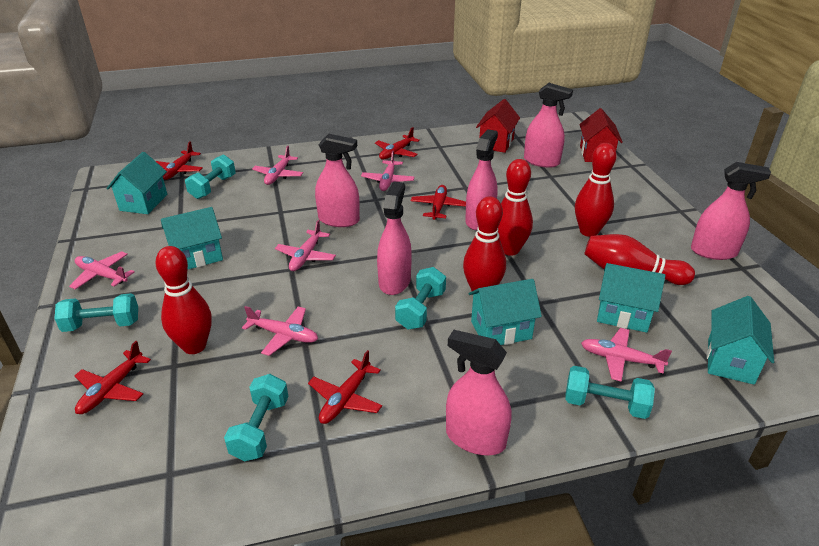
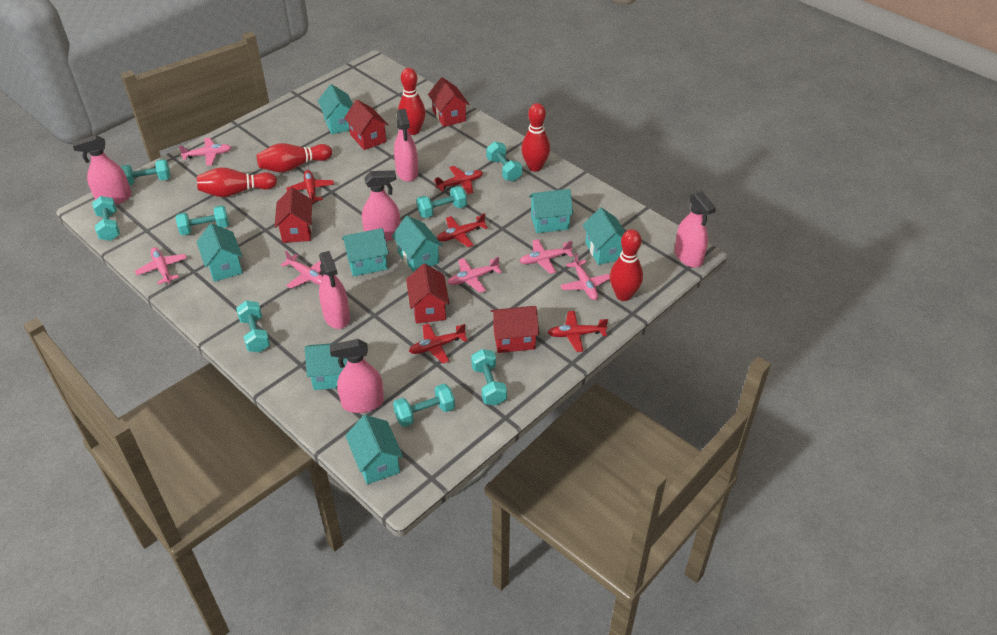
red house: 2 -> 5
turquoise dumbbell: 5 -> 8
turquoise house: 5 -> 8

